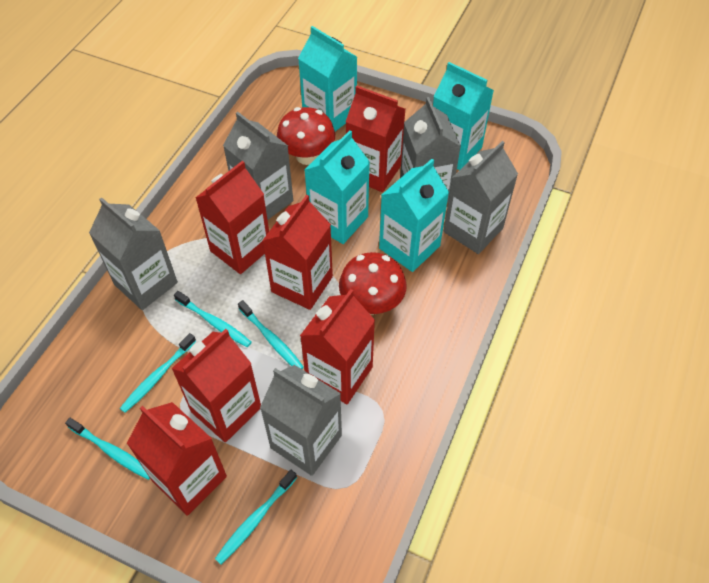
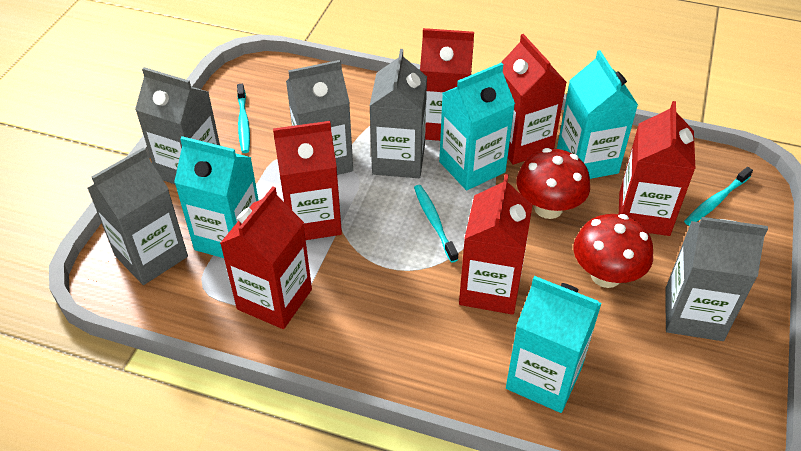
turquoise toothbrush: 5 -> 3

